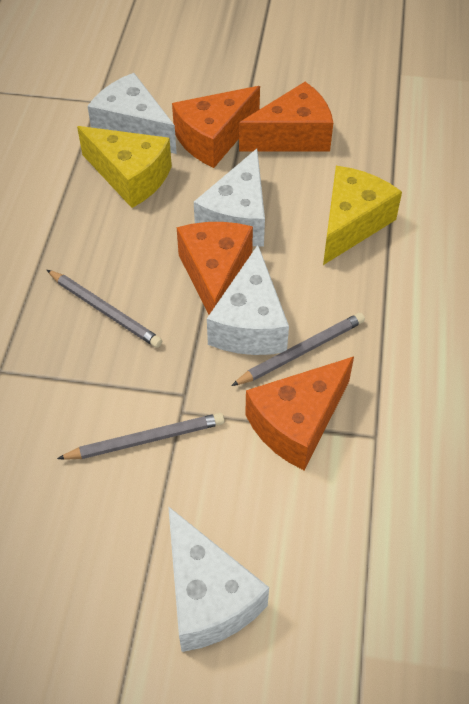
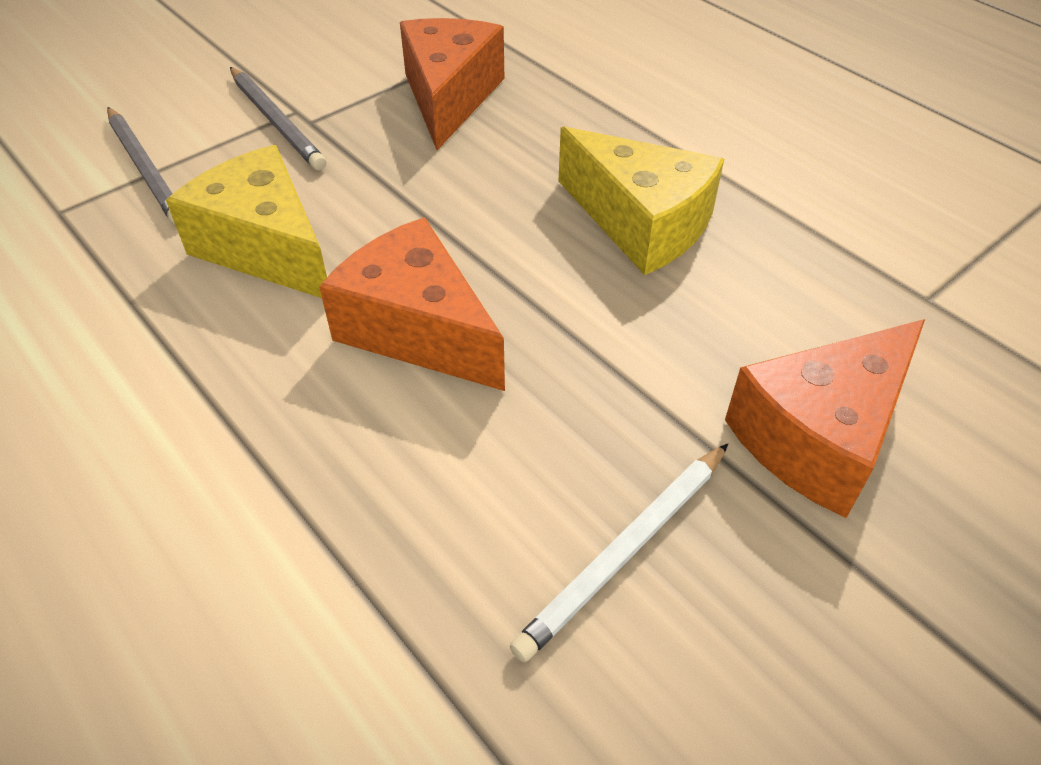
grey pencil: 3 -> 2
orange cheese: 4 -> 3
white cheese: 4 -> 0
white pencil: 0 -> 1

